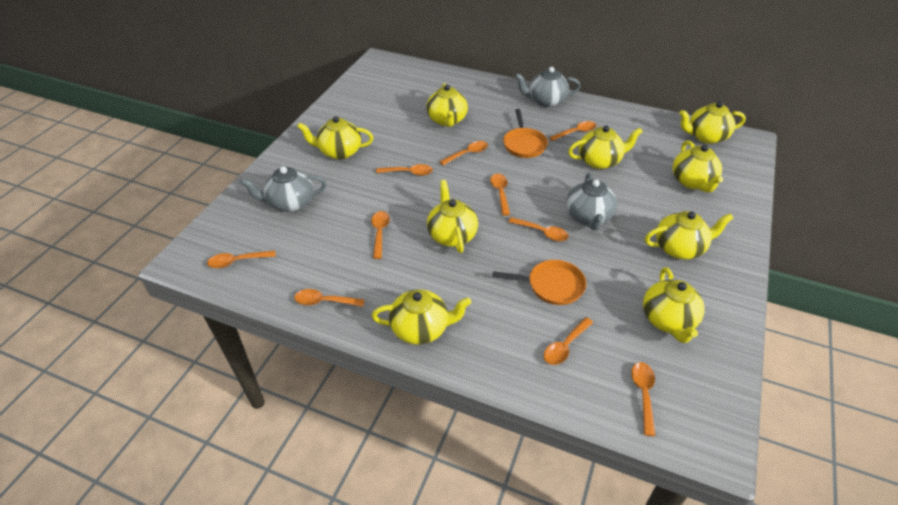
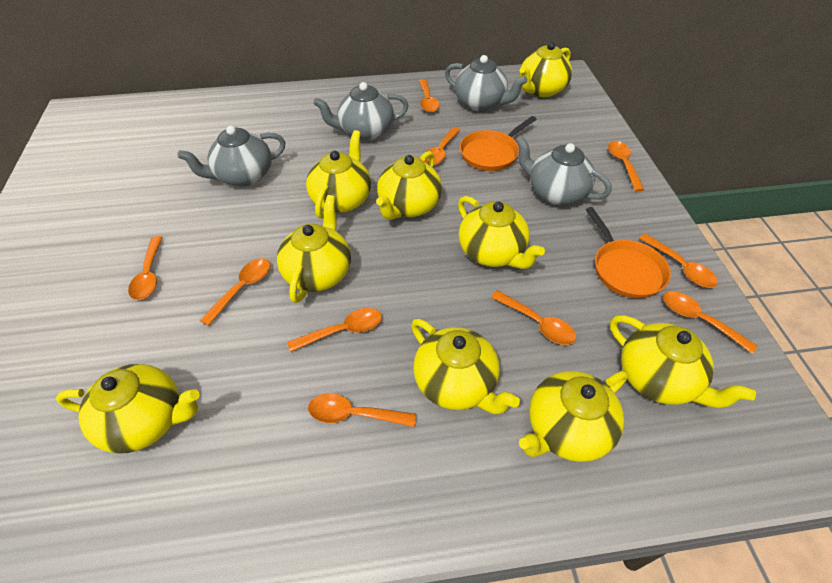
grey teapot: 3 -> 4

